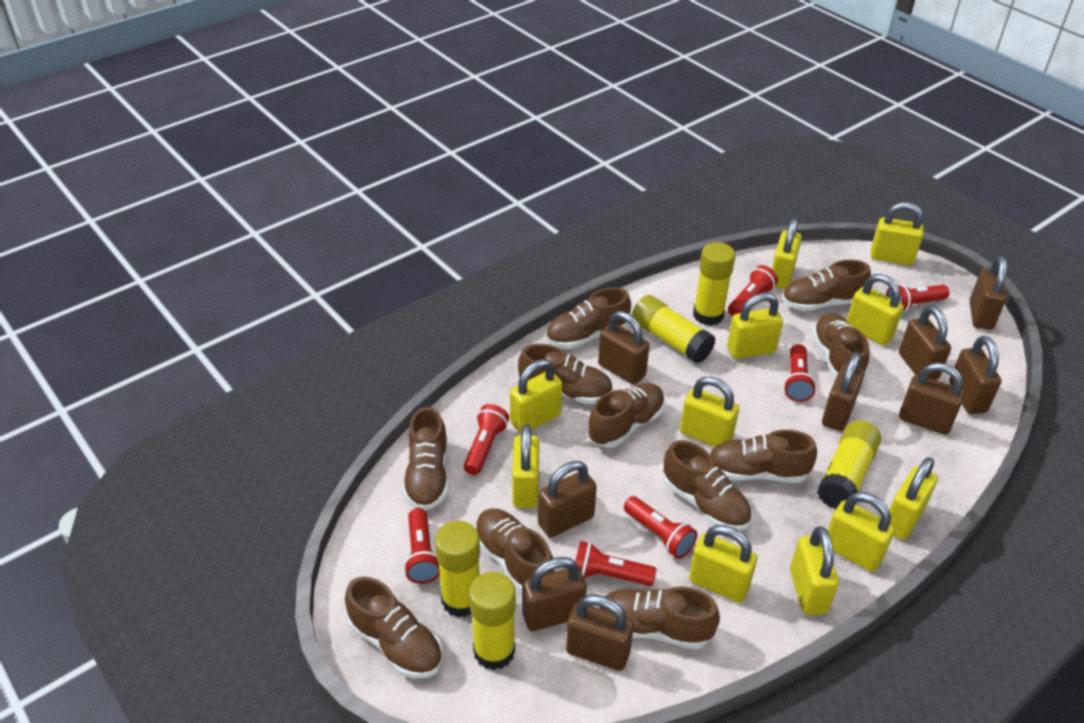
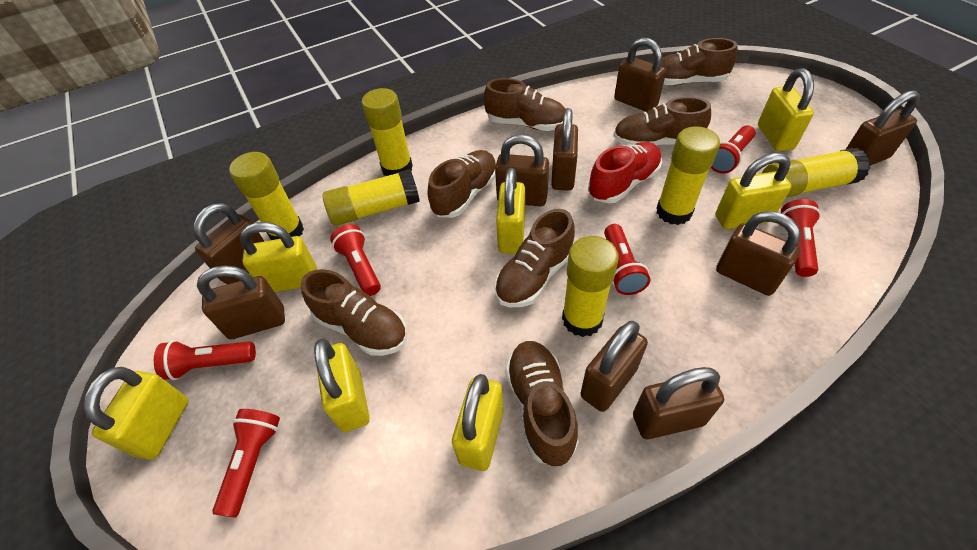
brown shoe: 11 -> 7
red flashlight: 7 -> 6
red shoe: 0 -> 1
yellow glue stick: 5 -> 6
yellow padlock: 11 -> 7

